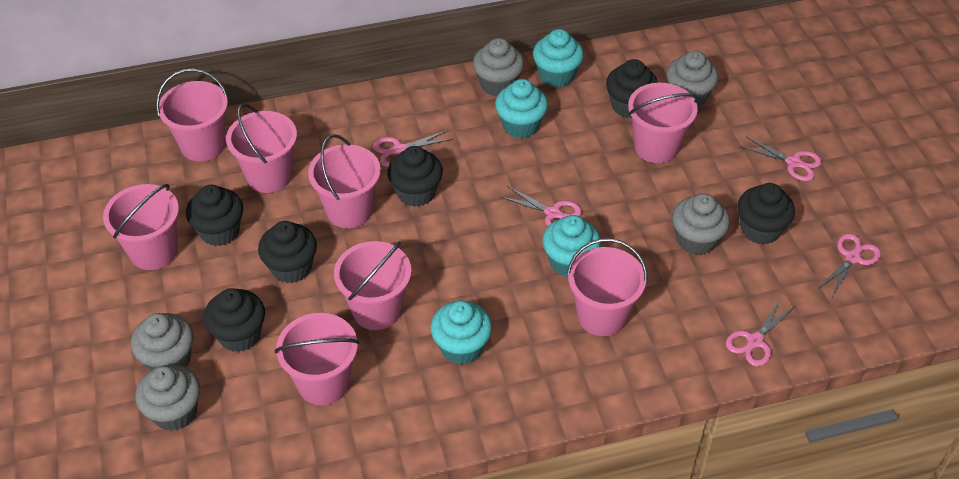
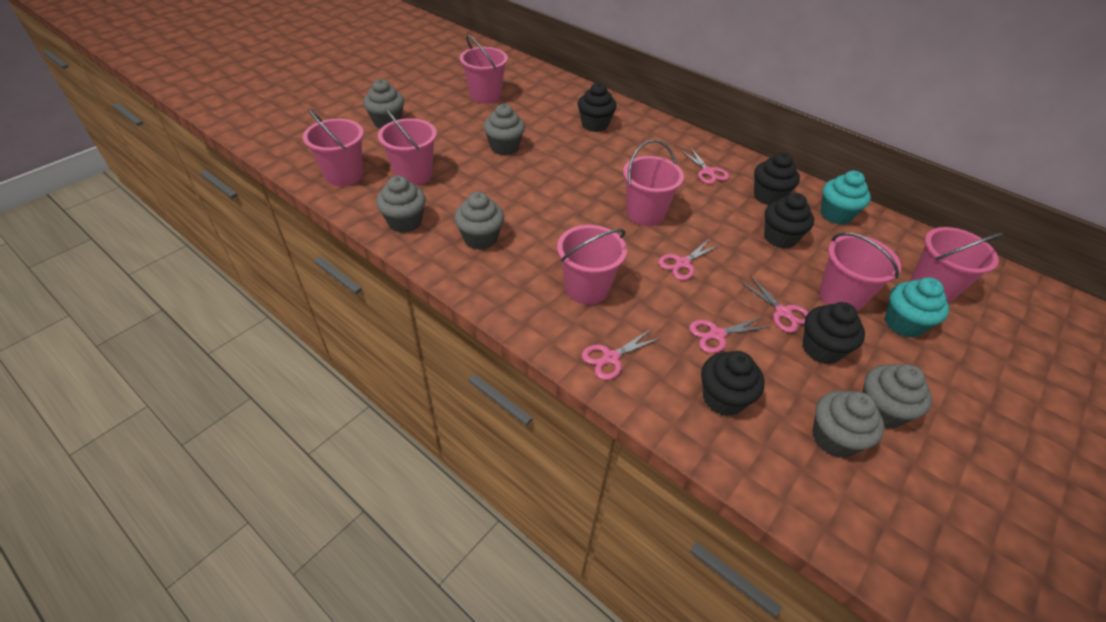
black cupcake: 6 -> 5
grey cupcake: 5 -> 6
pink bucket: 8 -> 7
turquoise cupcake: 4 -> 2

